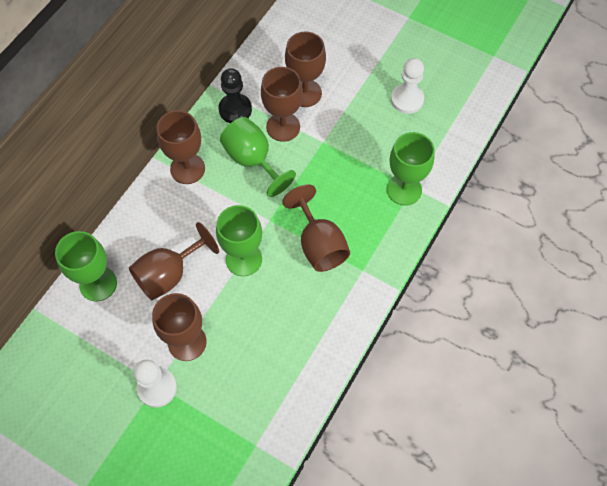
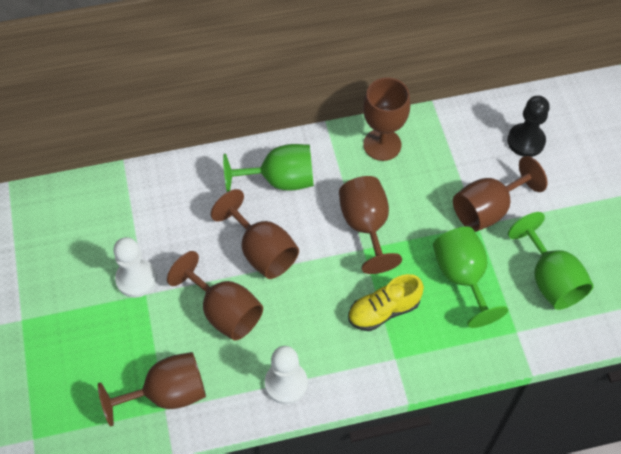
green goblet: 4 -> 3
yellow shoe: 0 -> 1

